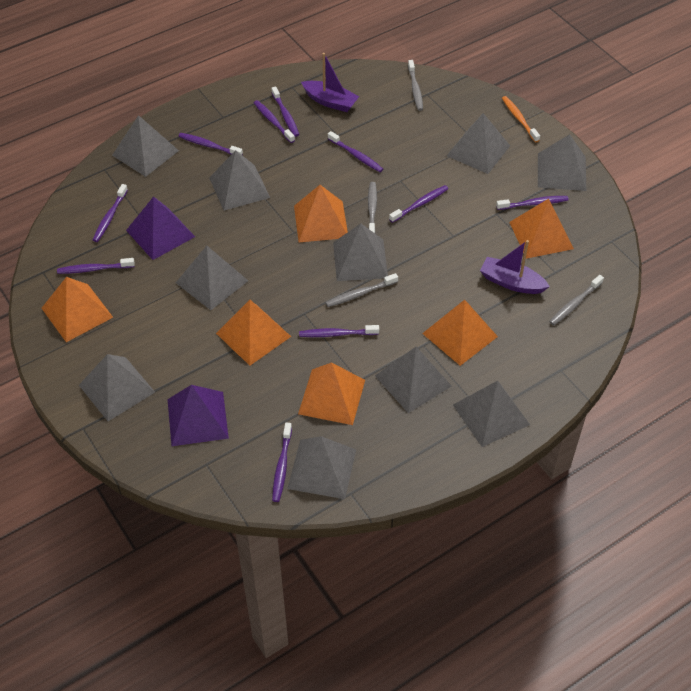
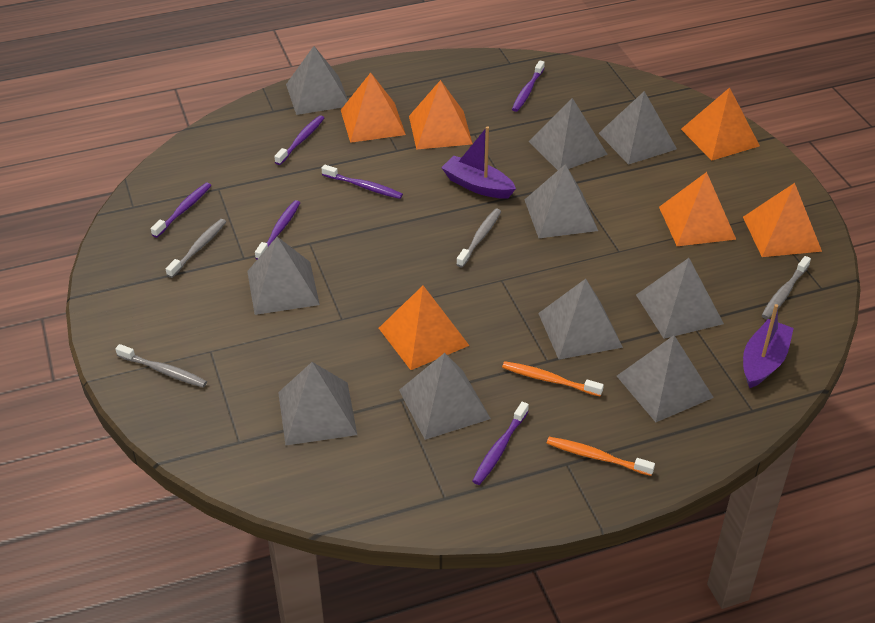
orange toothbrush: 1 -> 2
purple pyramid: 2 -> 0
purple toothbrush: 10 -> 6

